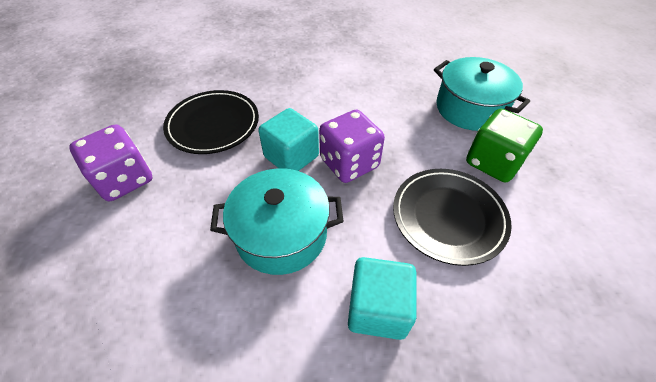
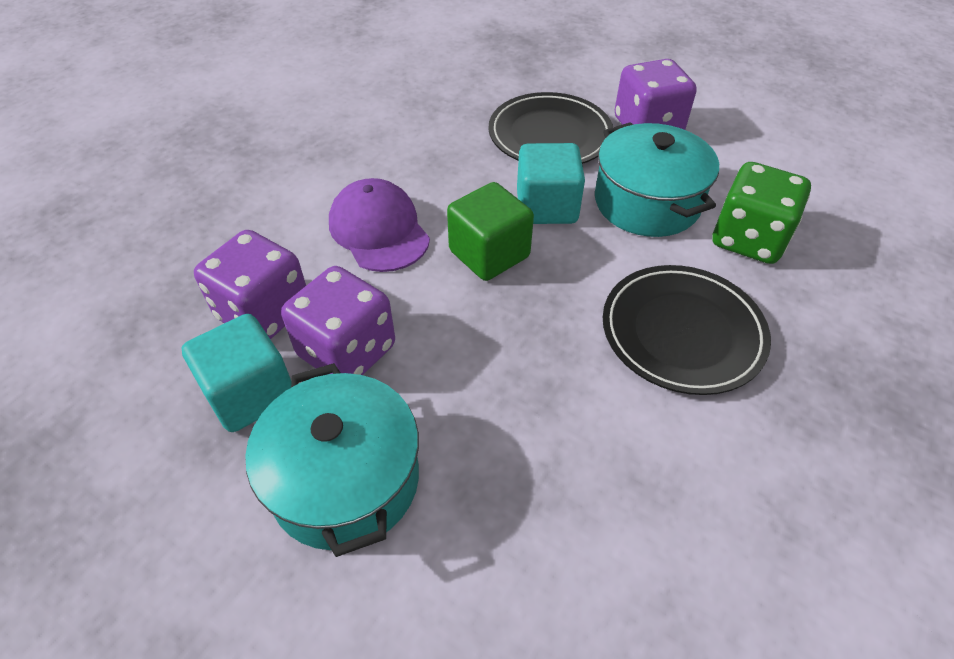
green cube: 0 -> 1
purple cap: 0 -> 1
purple dice: 2 -> 3

